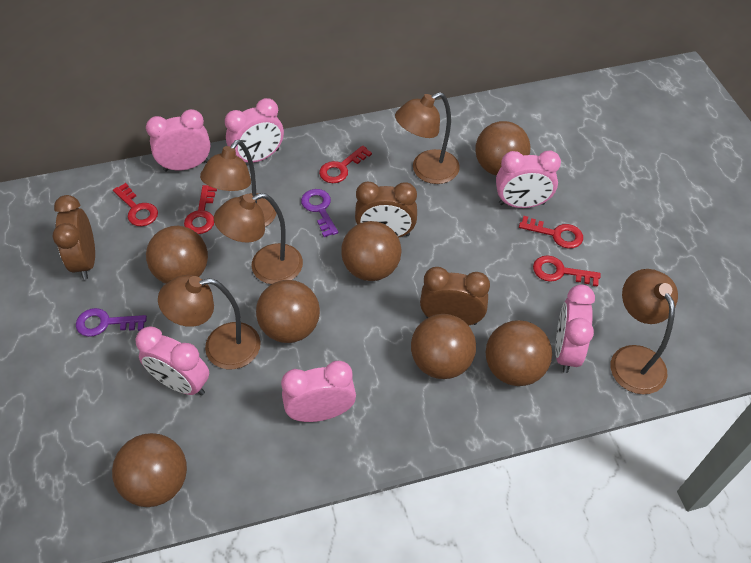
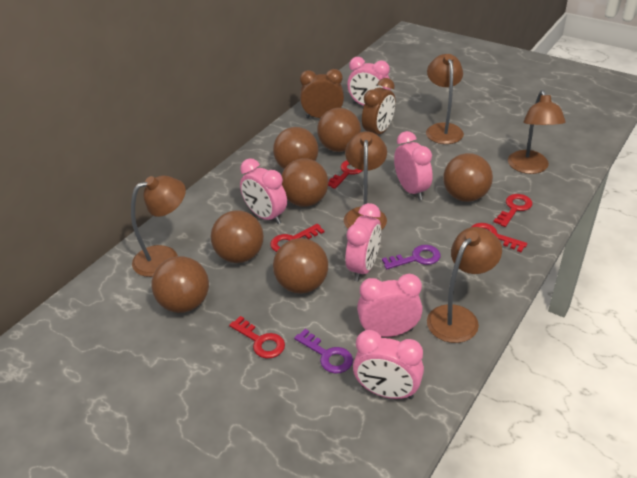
brown clock: 3 -> 2

